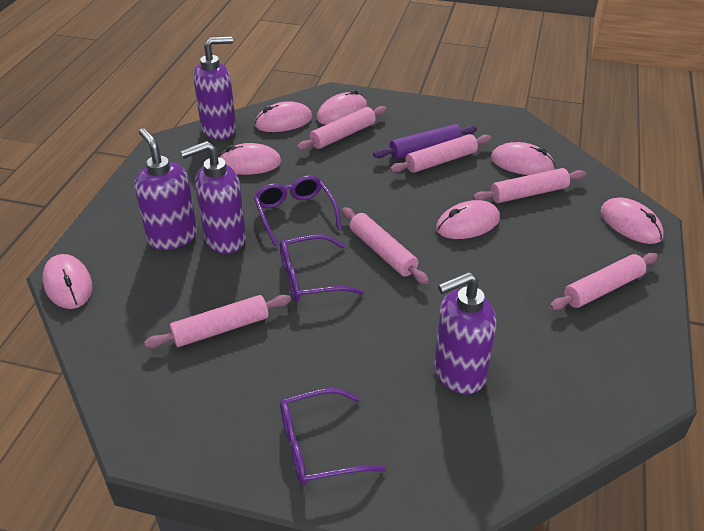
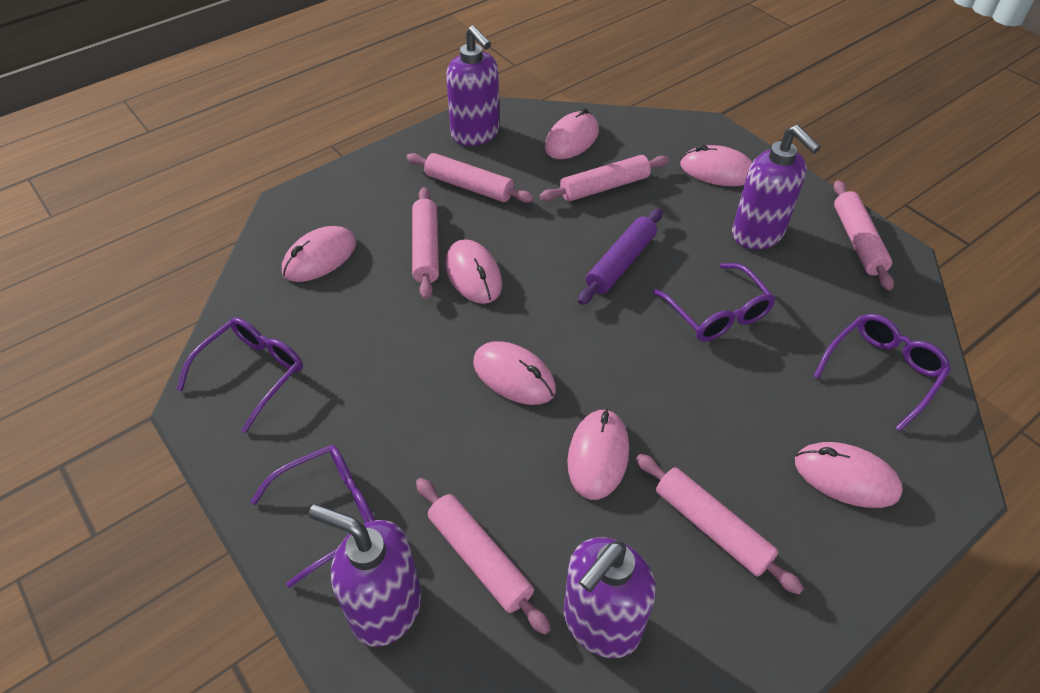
purple glasses: 3 -> 4

